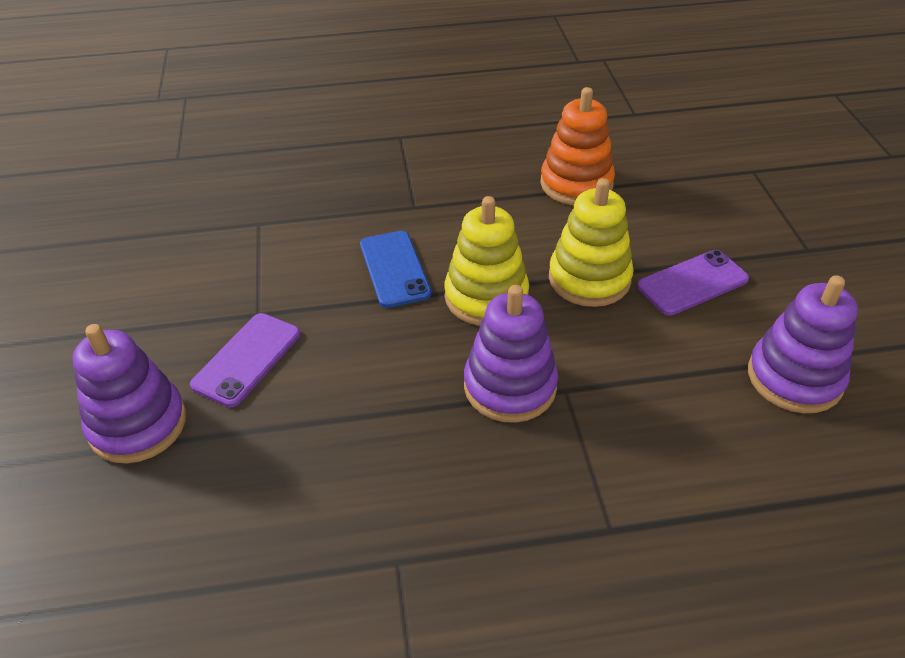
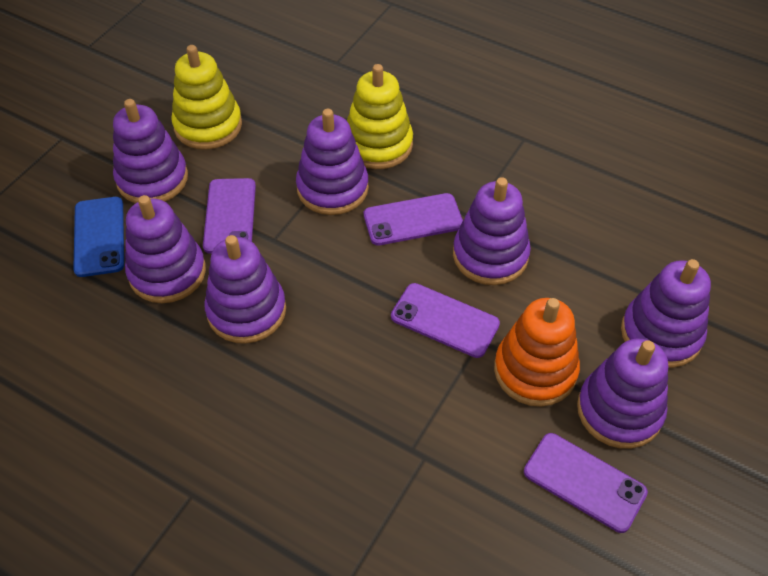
purple phone: 2 -> 4
purple stacking toy: 3 -> 7

